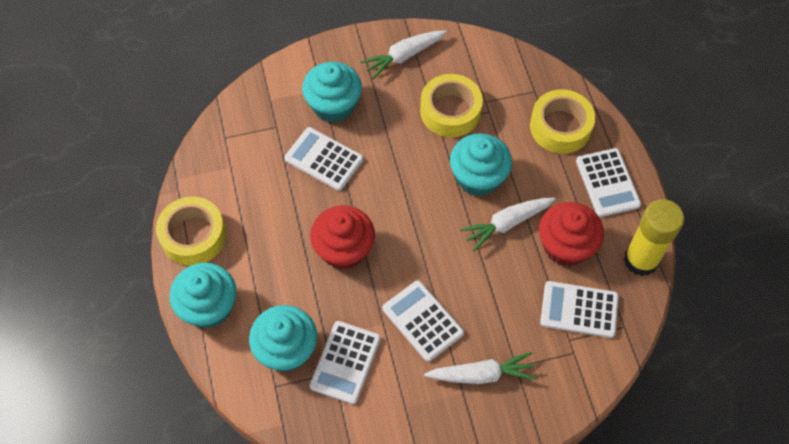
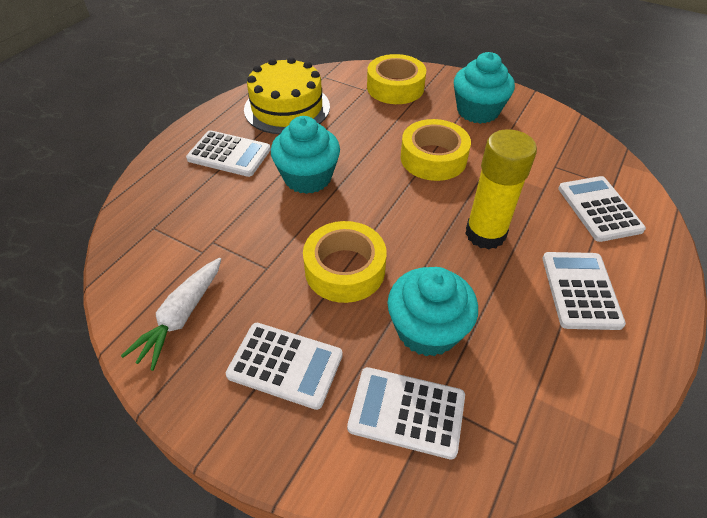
red cupcake: 2 -> 0
turquoise cupcake: 4 -> 3
white carrot: 3 -> 1
yellow cake: 0 -> 1

